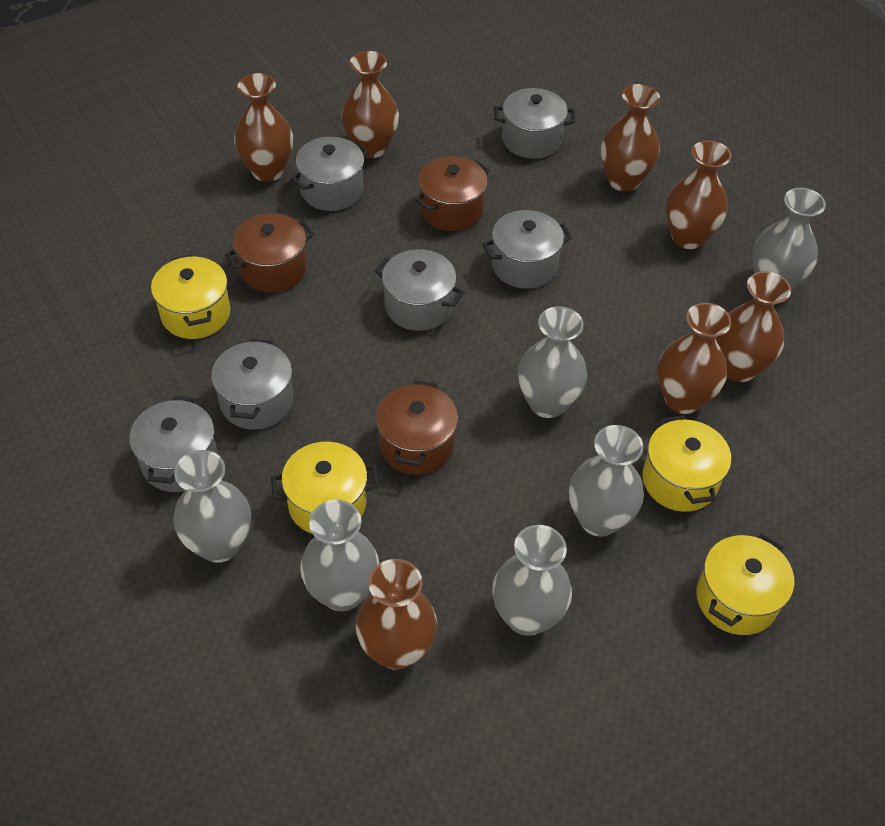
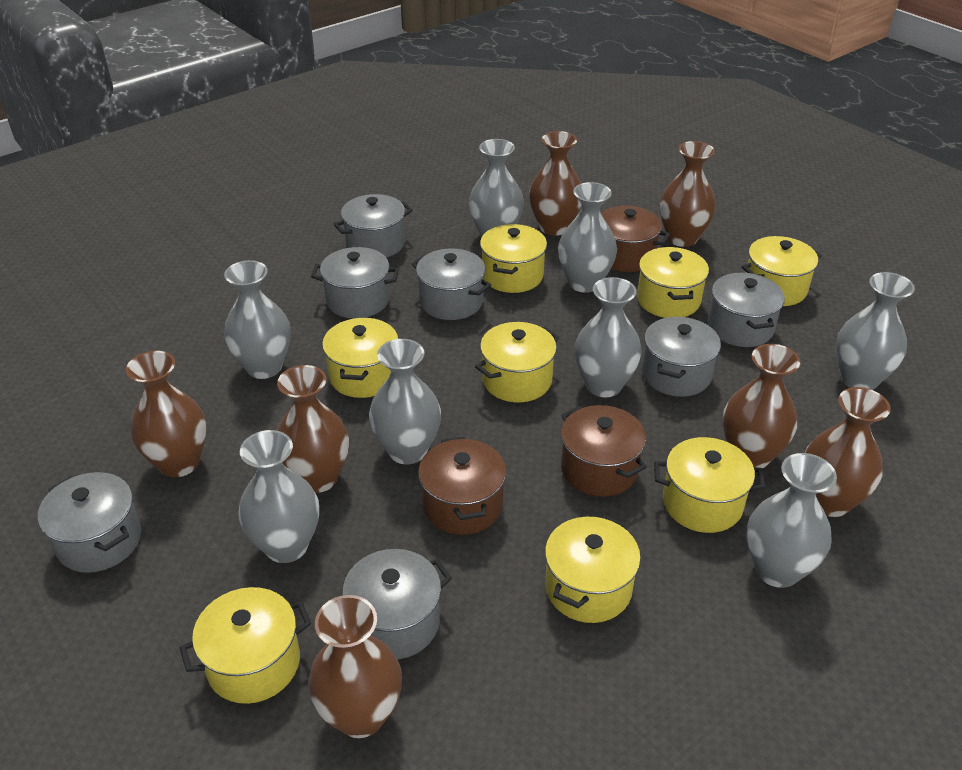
grey pot: 6 -> 7
grey vase: 6 -> 8
yellow pot: 4 -> 8

